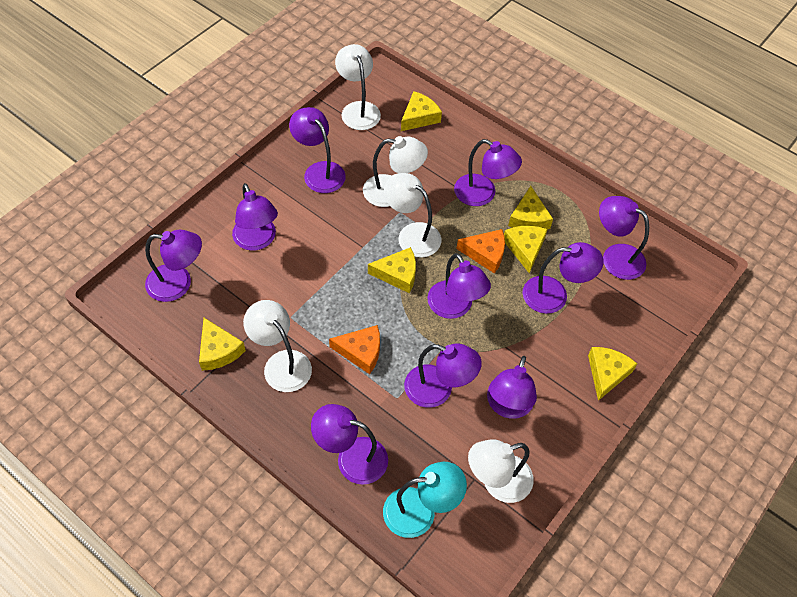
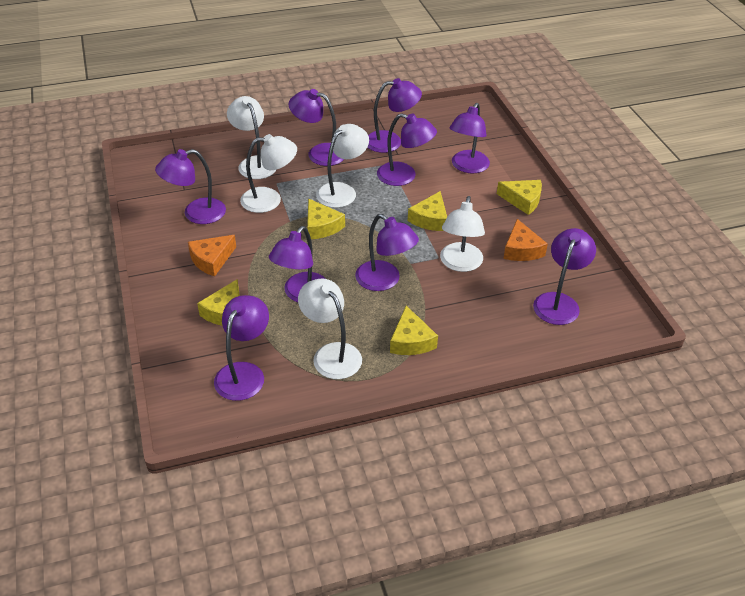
purple lamp: 10 -> 9
turquoise lamp: 1 -> 0
yellow cheese: 6 -> 5

